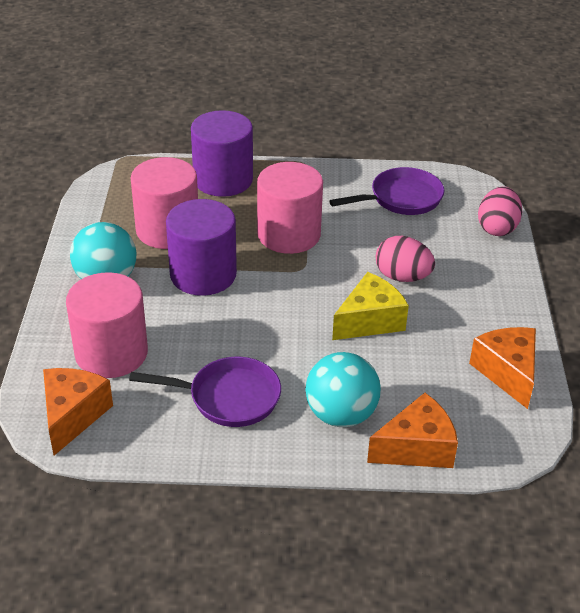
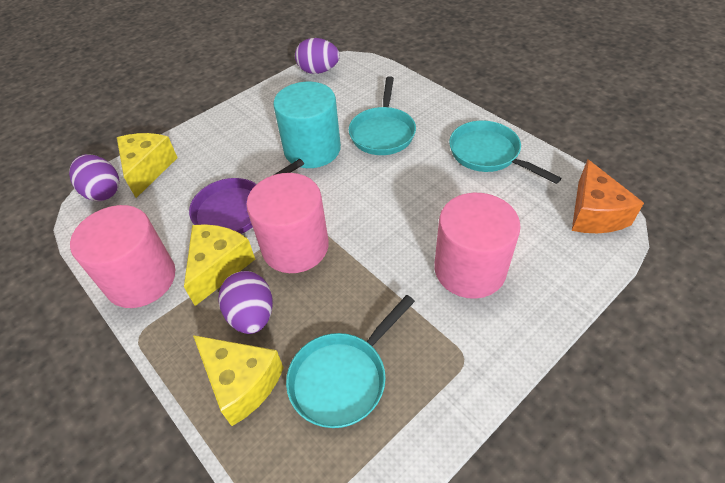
orange cheese: 3 -> 1
pink egg: 2 -> 0
purple cylinder: 2 -> 0
purple egg: 0 -> 3
purple pan: 2 -> 1
turquoise ball: 2 -> 0
turquoise cylinder: 0 -> 1
turquoise pan: 0 -> 3
yellow cheese: 1 -> 3

